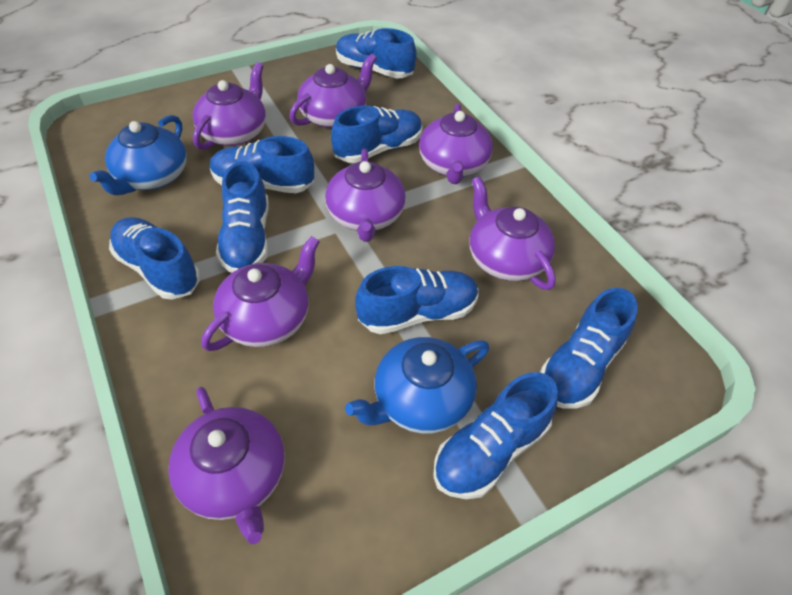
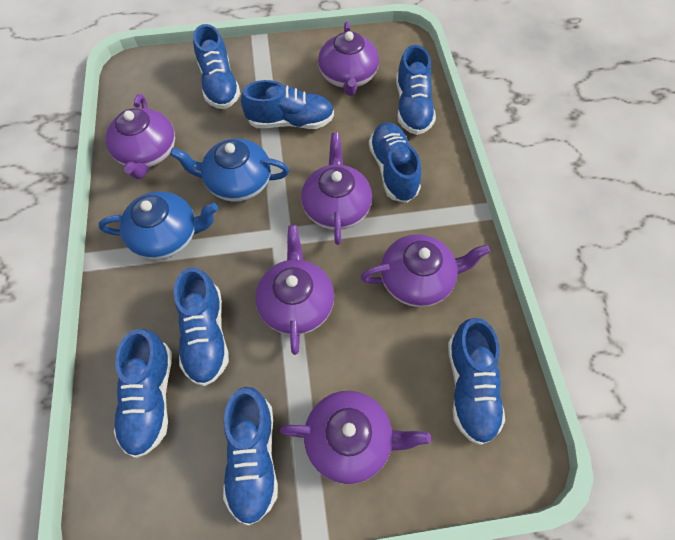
purple teapot: 7 -> 6

